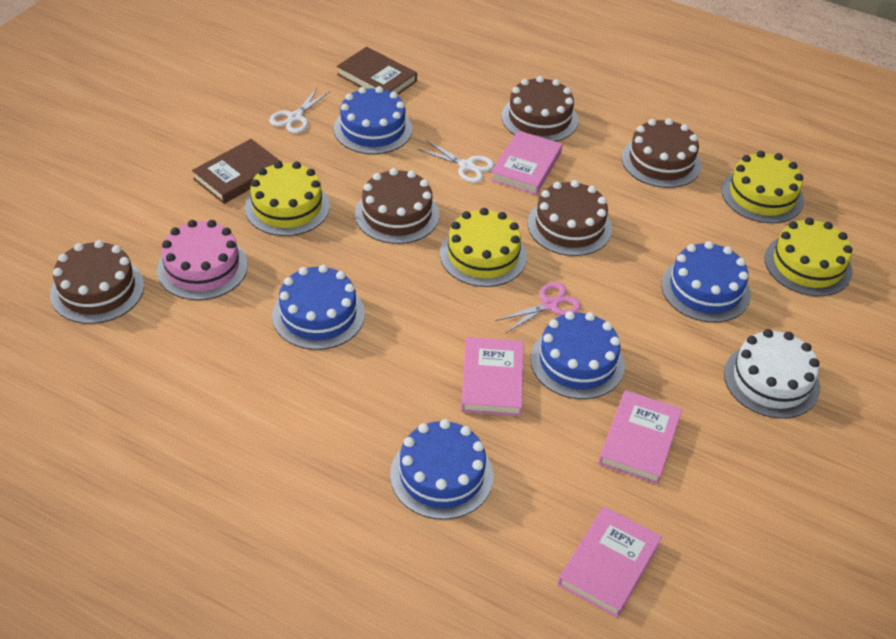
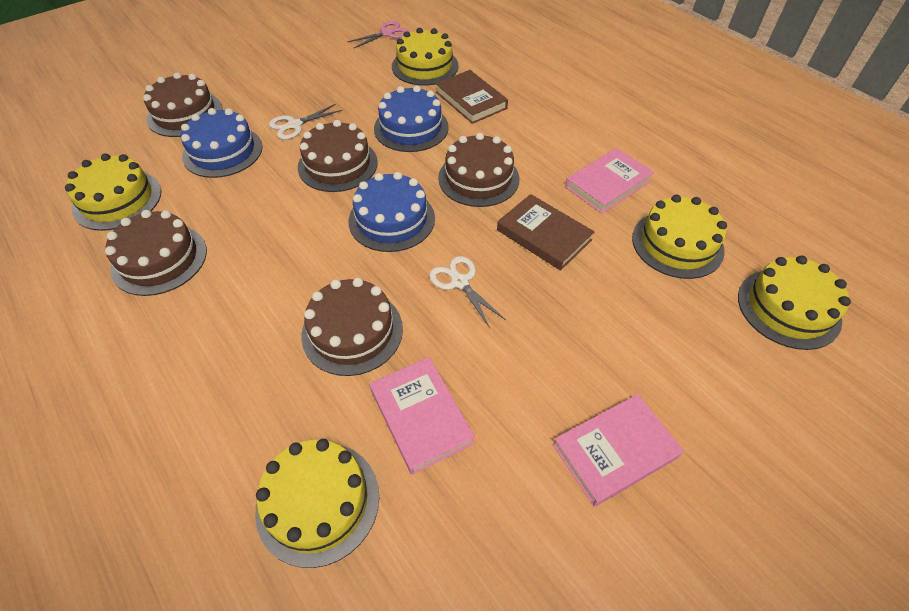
blue cake: 5 -> 3
pink book: 4 -> 3
pink cake: 1 -> 0
white cake: 1 -> 0
yellow cake: 4 -> 5

